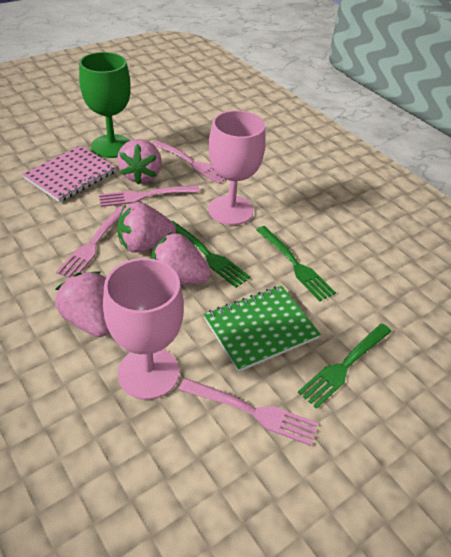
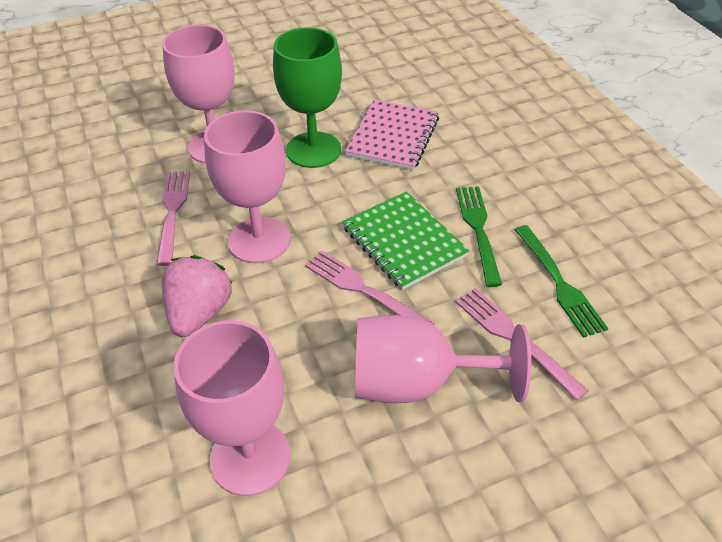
green fork: 3 -> 2
pink fork: 4 -> 3
pink goblet: 2 -> 4
pink strawberry: 4 -> 1

